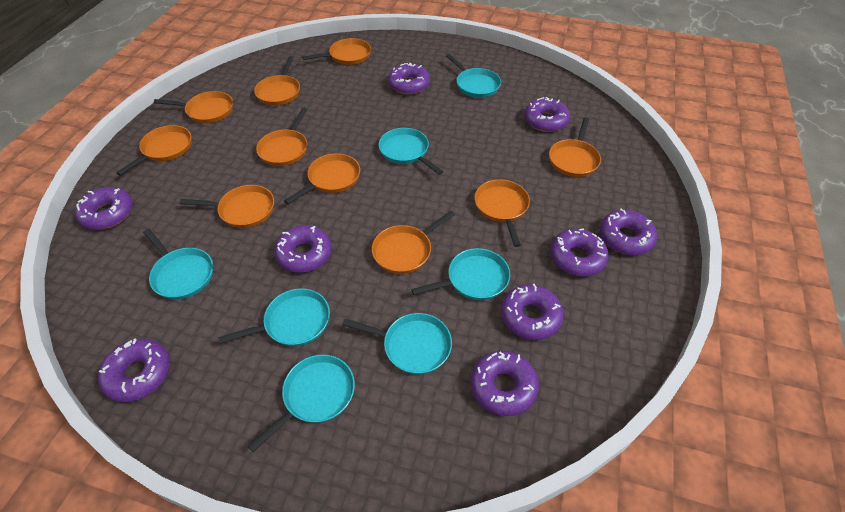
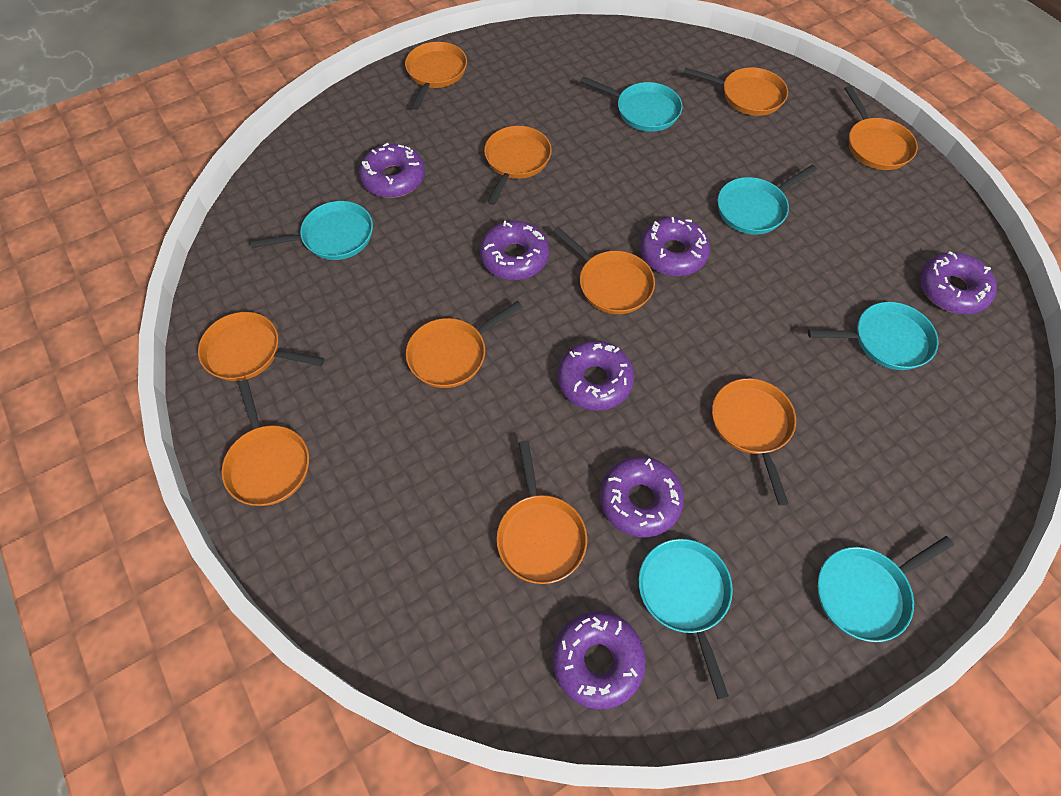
purple donut: 9 -> 7
turquoise pan: 7 -> 6

